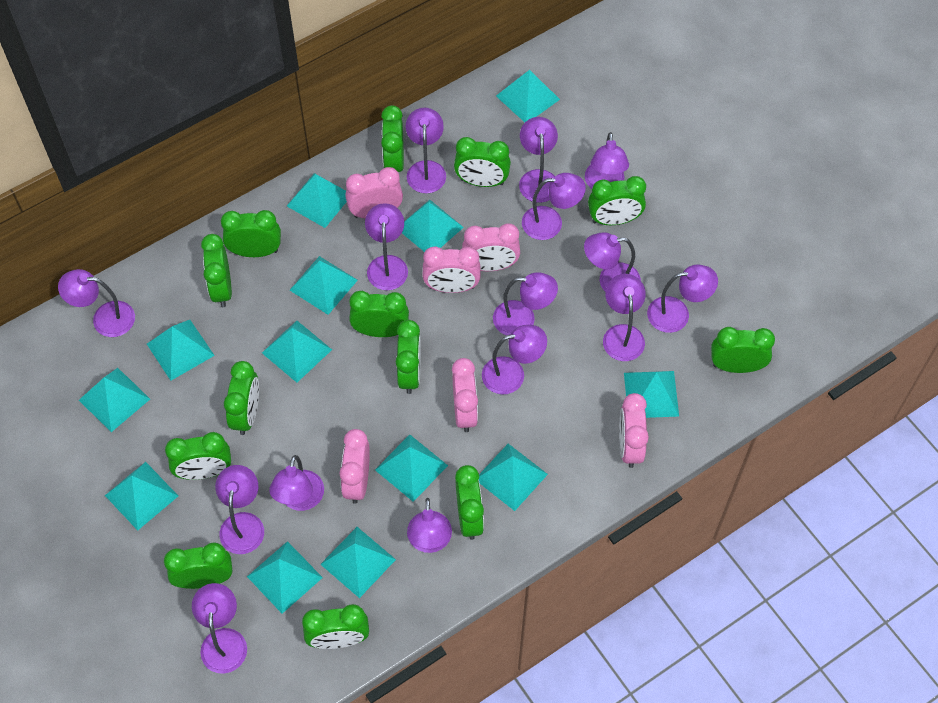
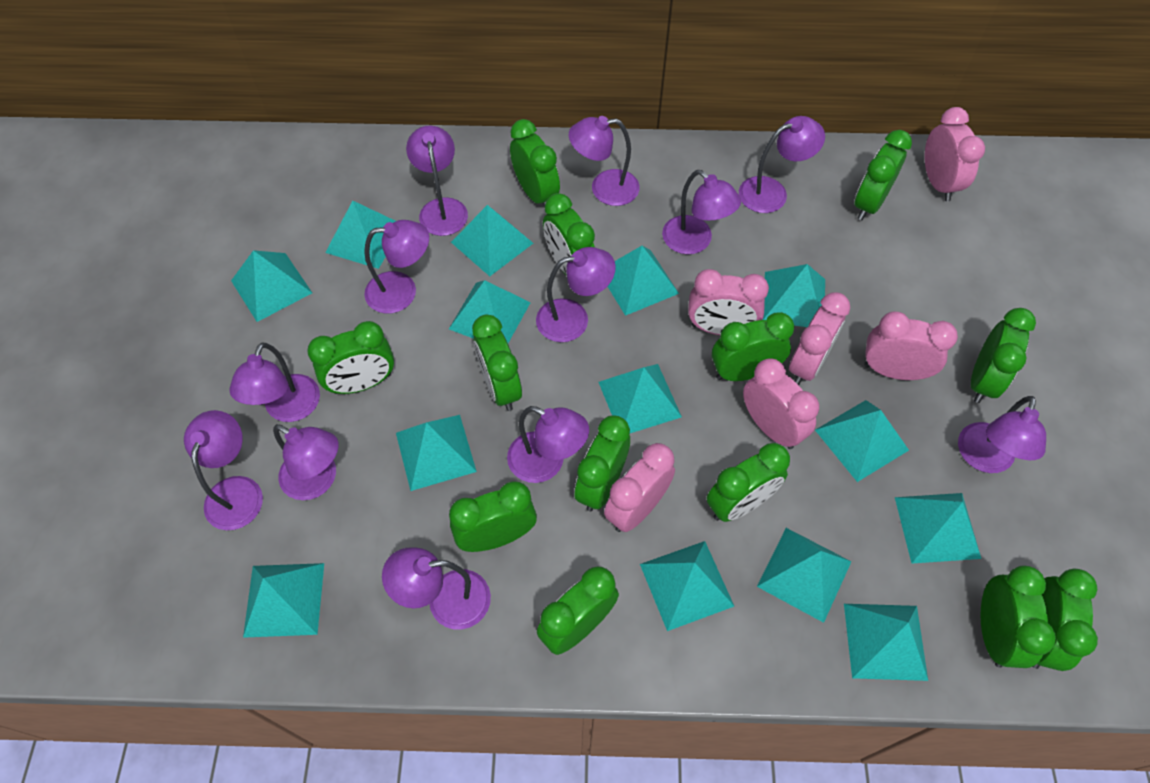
purple lamp: 15 -> 12
turquoise pyramid: 13 -> 14

